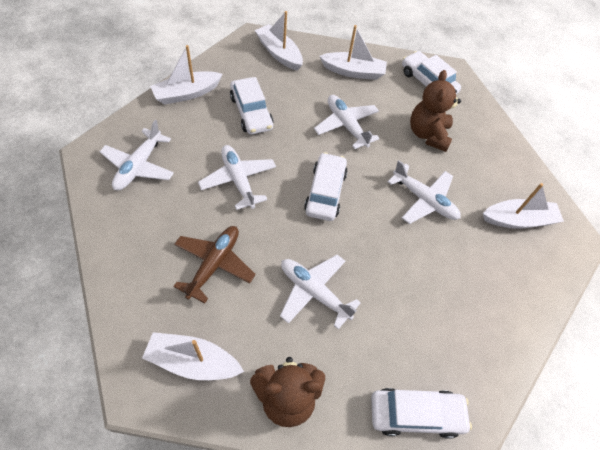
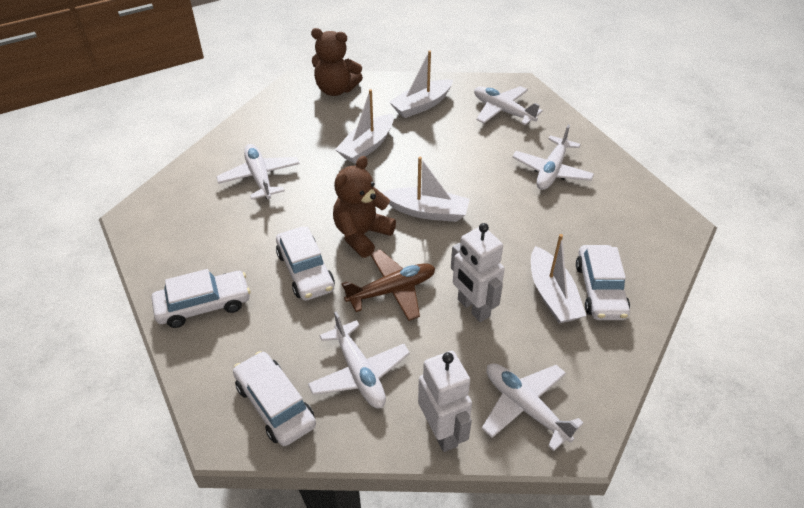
white boat: 5 -> 4
white robot: 0 -> 2

